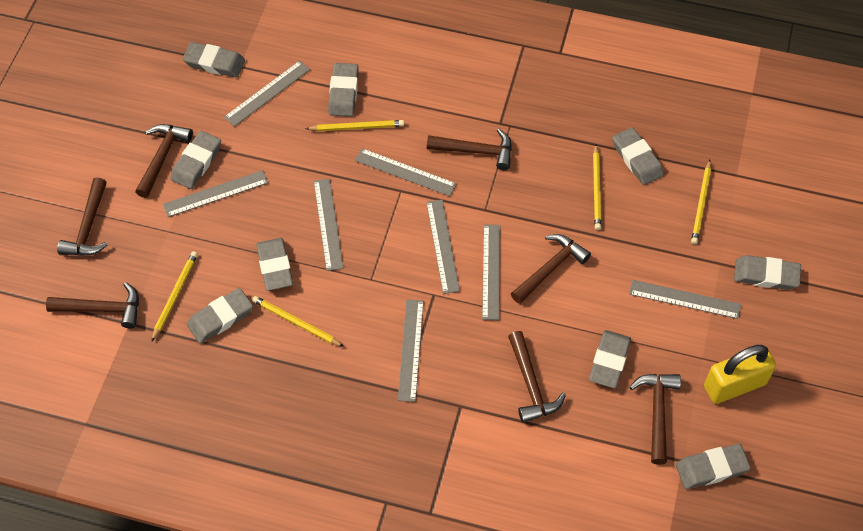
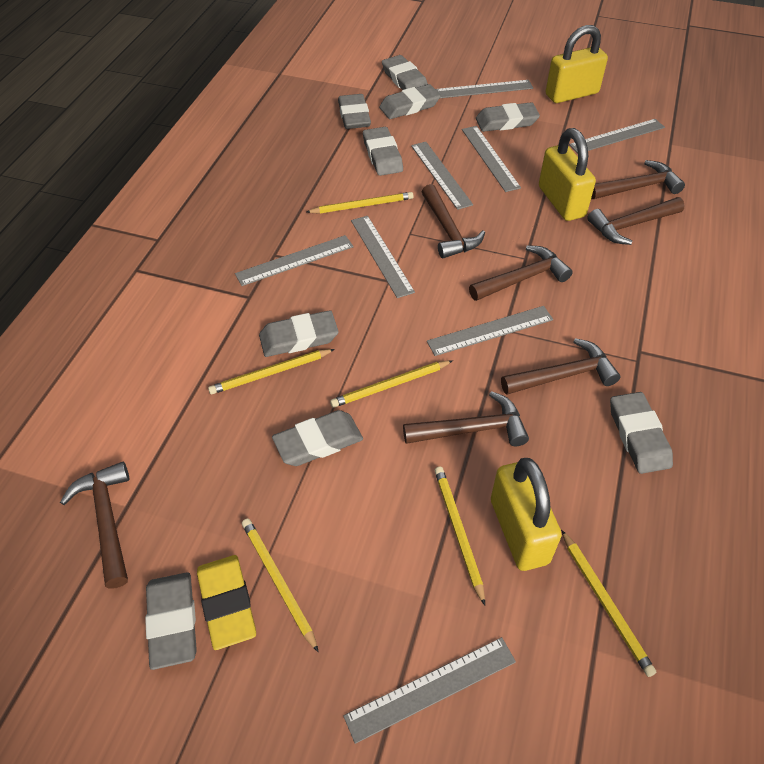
yellow eraser: 0 -> 1
yellow padlock: 1 -> 3
yellow pencil: 5 -> 6

